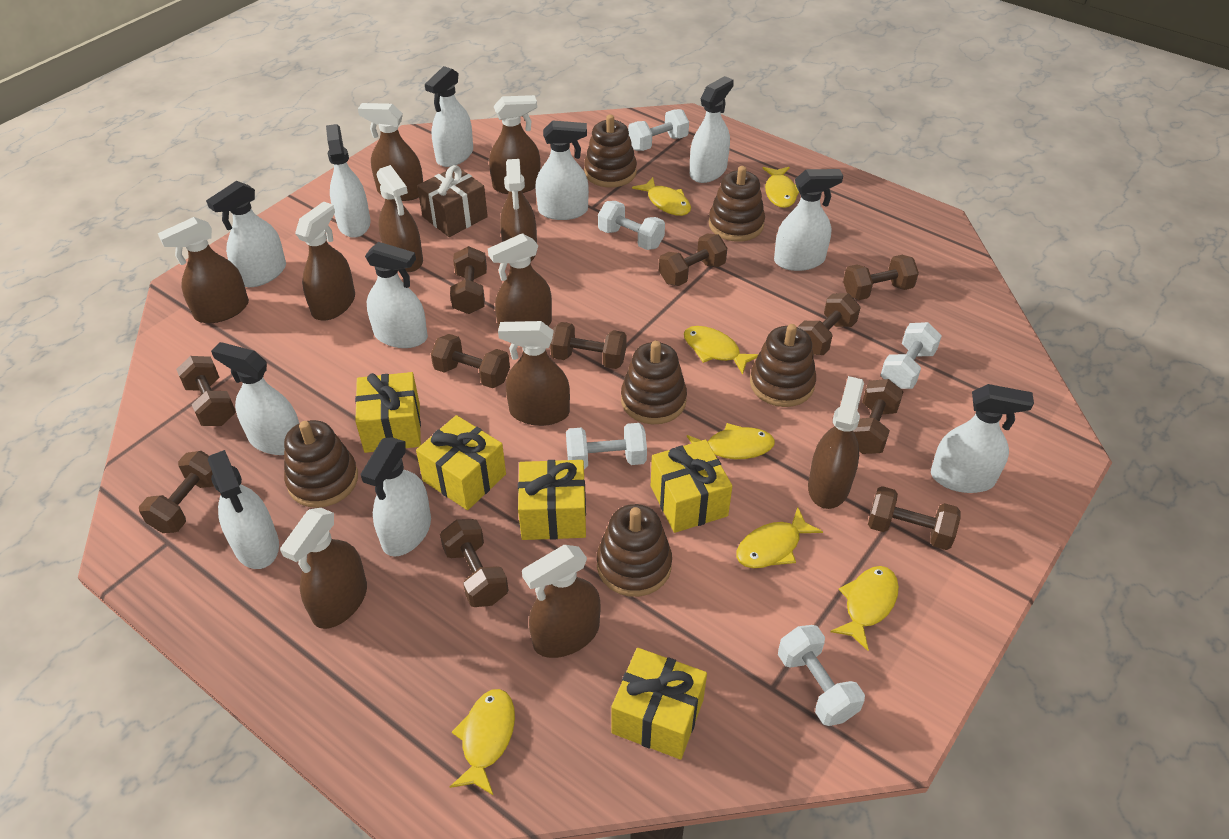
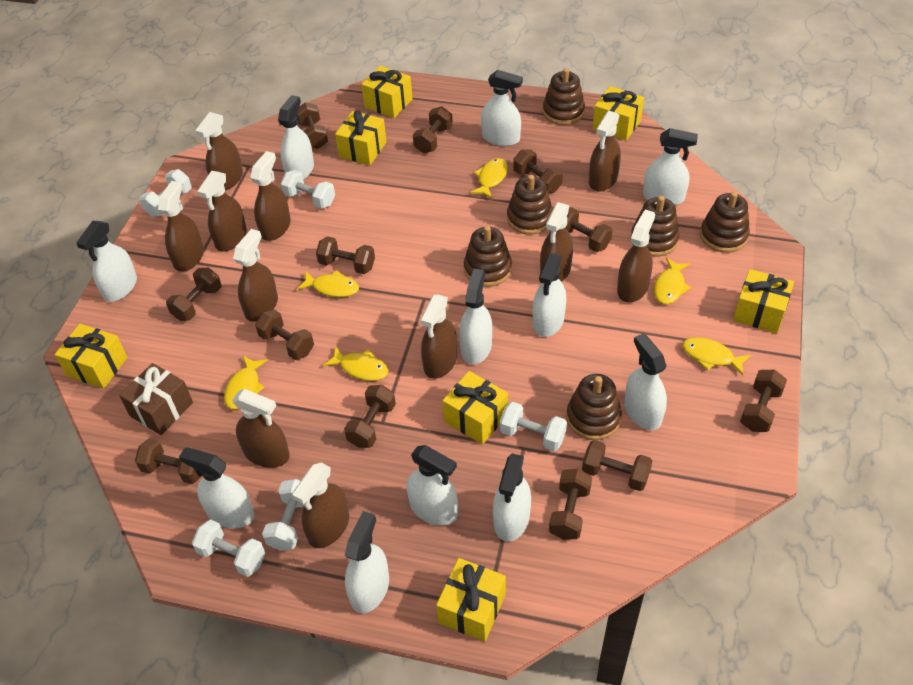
brown dumbbell: 11 -> 12
yellow fish: 7 -> 6
yellow gift: 5 -> 7

